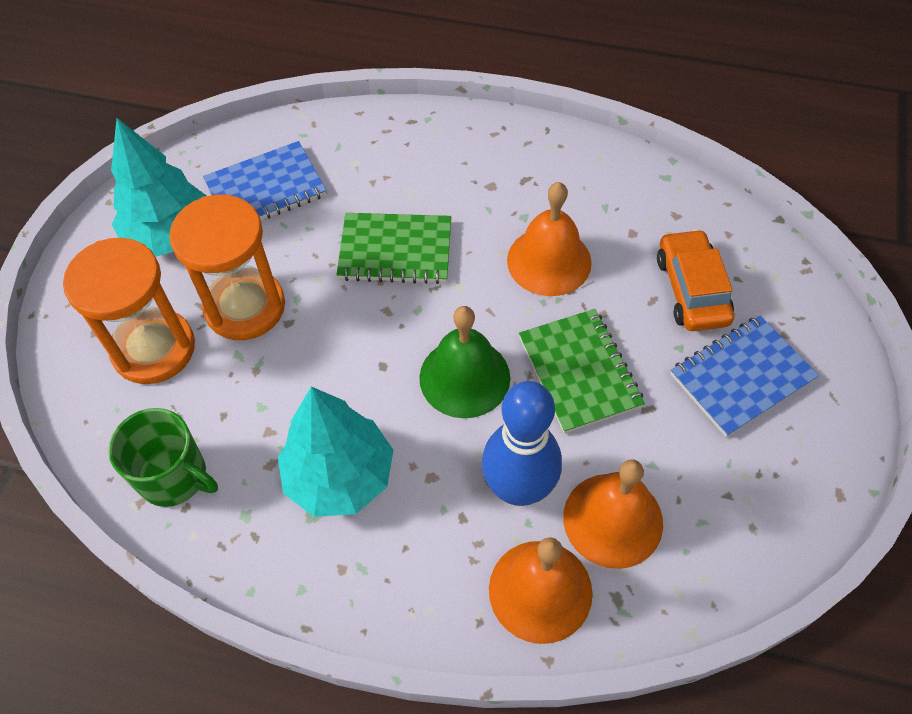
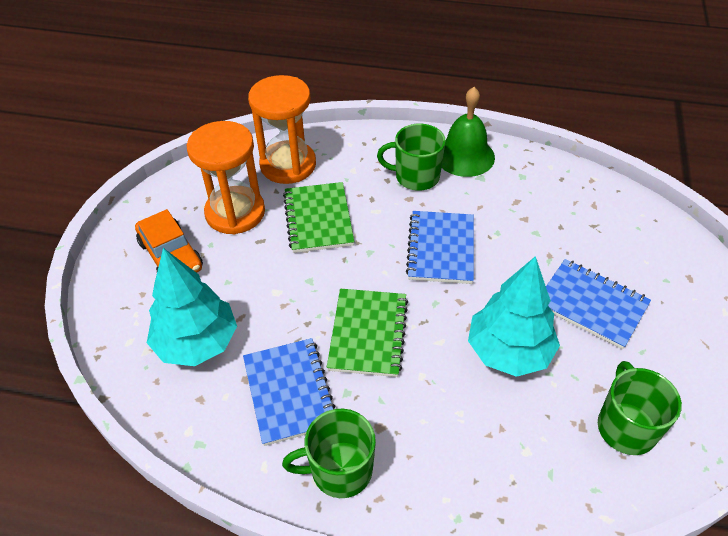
blue bowling pin: 1 -> 0
blue notebook: 2 -> 3
green mug: 1 -> 3
orange bell: 3 -> 0

